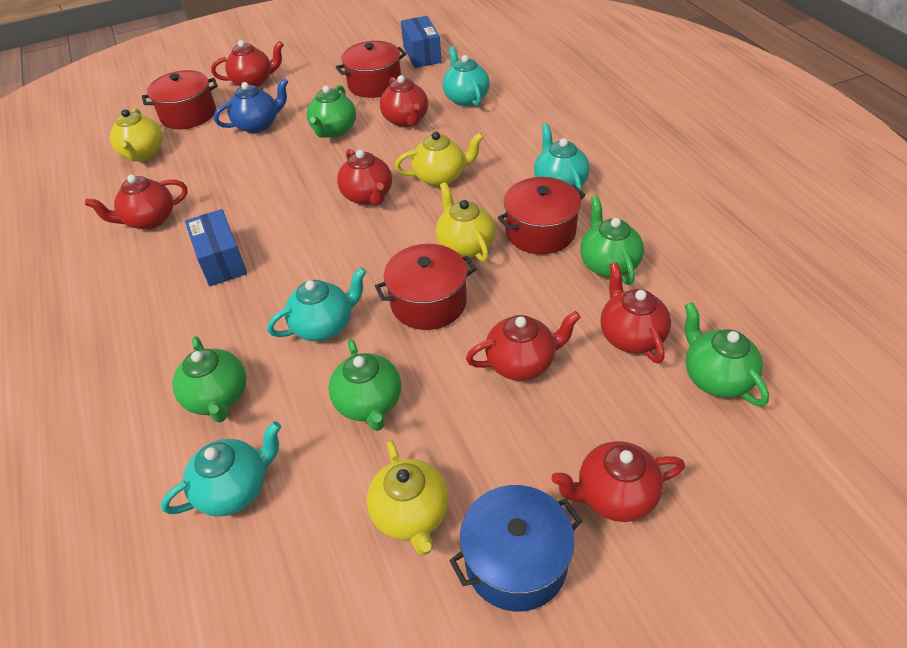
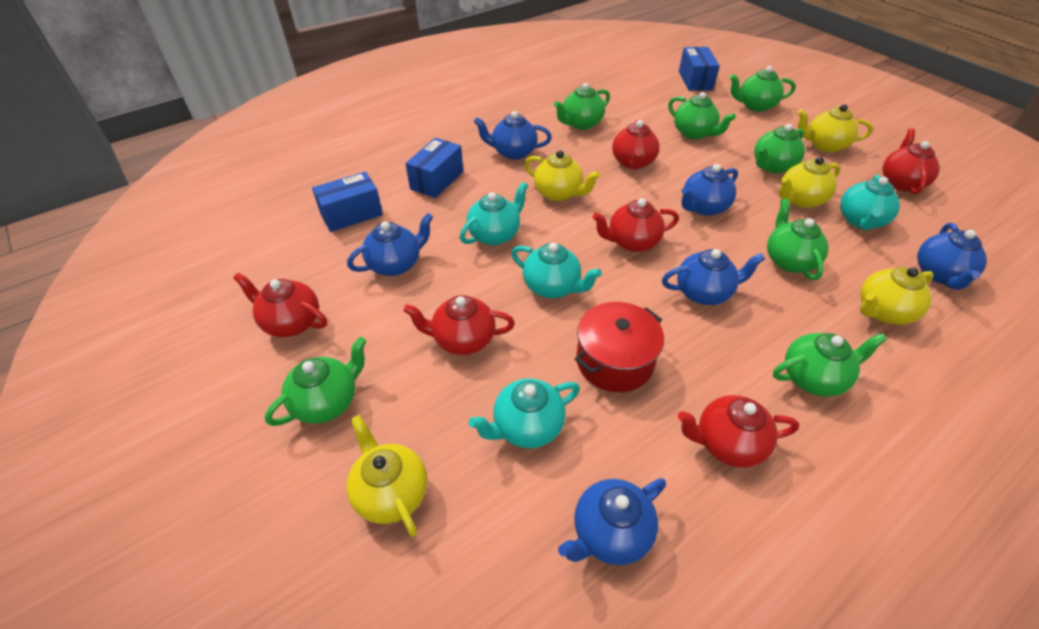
blue box: 2 -> 3
blue pot: 1 -> 0
blue teapot: 1 -> 6
green teapot: 5 -> 7
red pot: 4 -> 1
red teapot: 7 -> 6
yellow teapot: 4 -> 5

